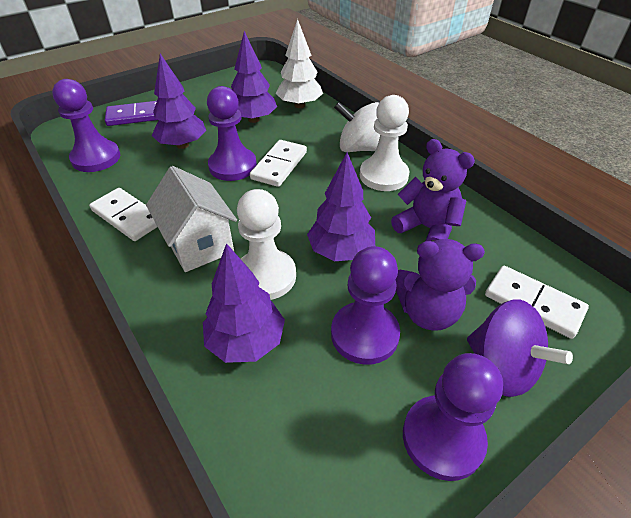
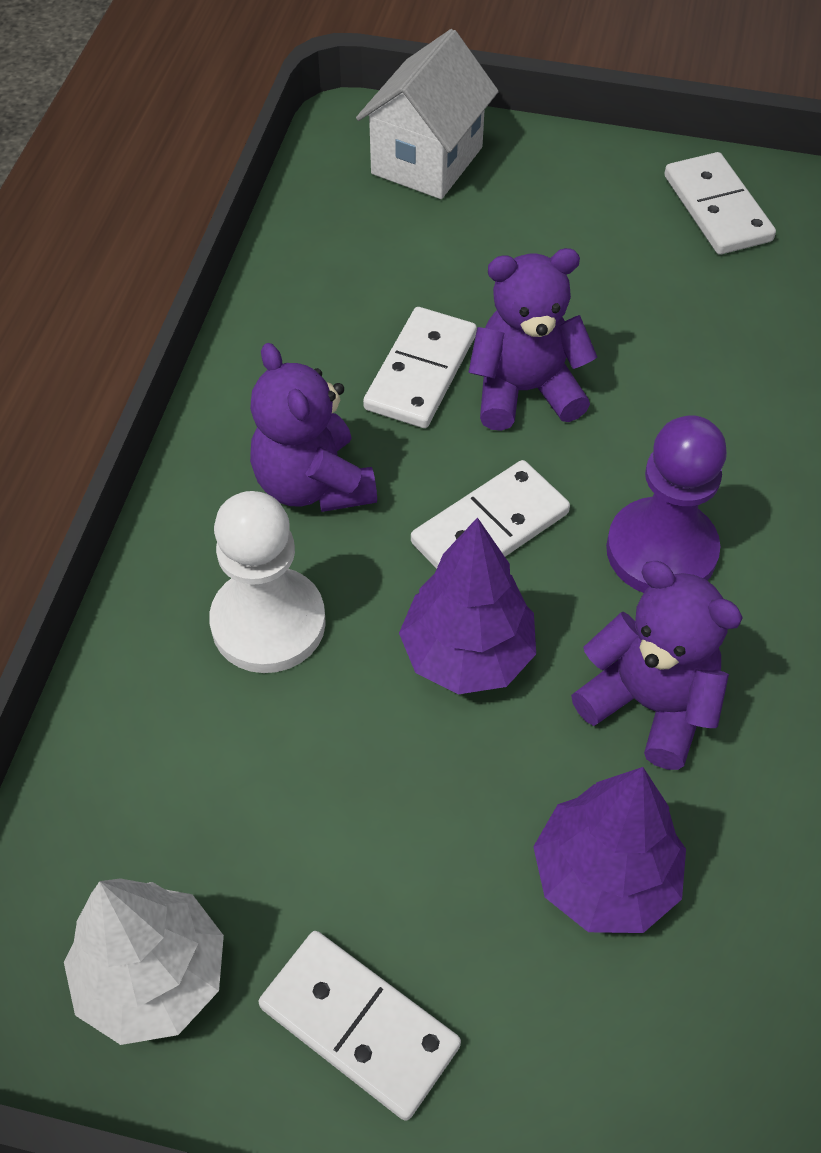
purple domino: 1 -> 0
purple pawn: 4 -> 1
purple spinning top: 1 -> 0
purple teddy bear: 2 -> 3
purple tree: 4 -> 2
white domino: 3 -> 4
white pawn: 2 -> 1
white spinning top: 1 -> 0

